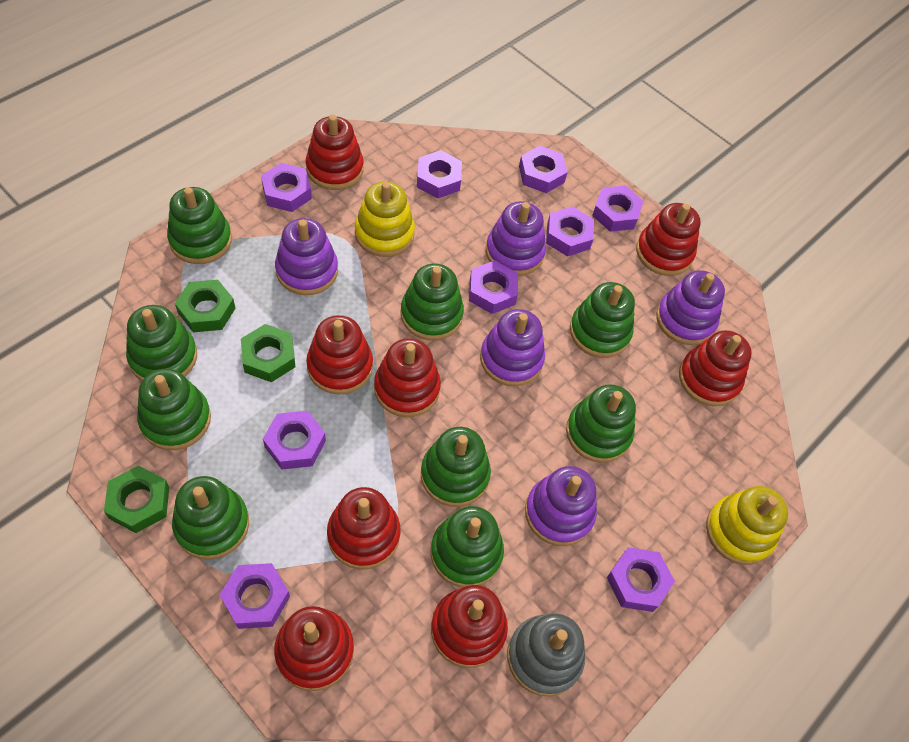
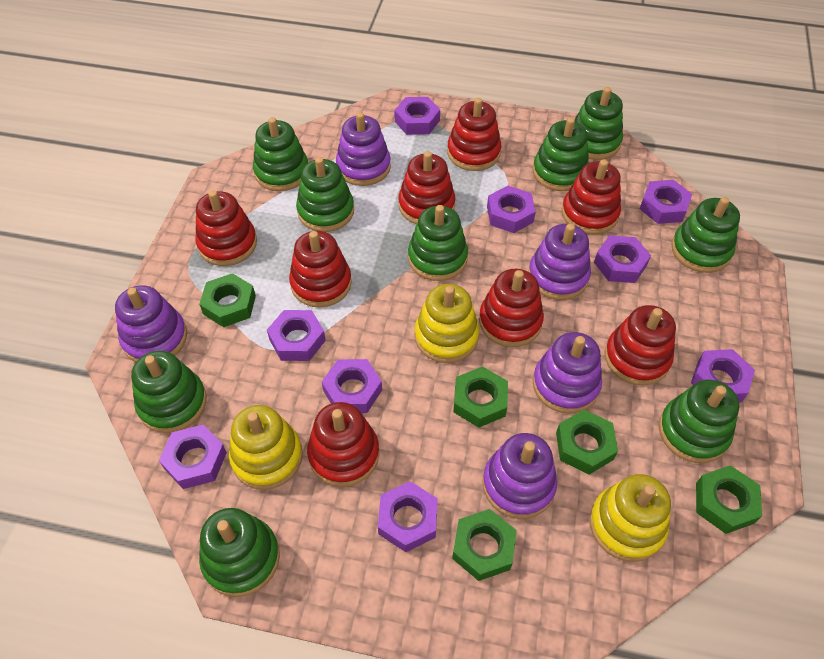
green nut: 3 -> 5
grey stacking toy: 1 -> 0
yellow stacking toy: 2 -> 3

